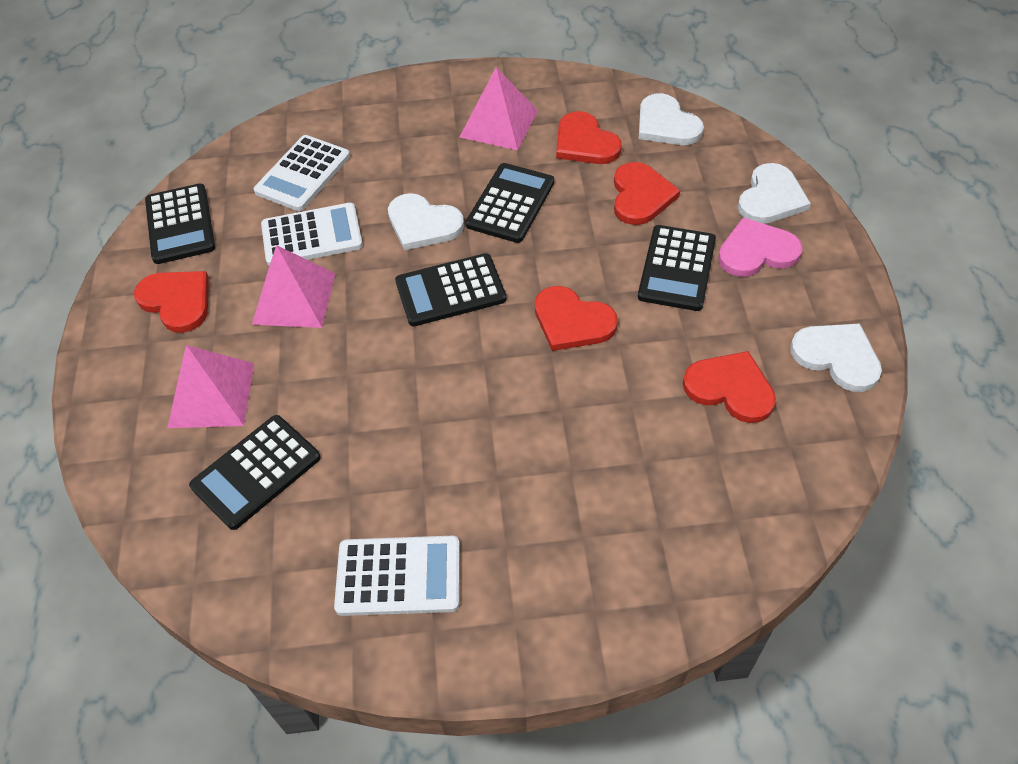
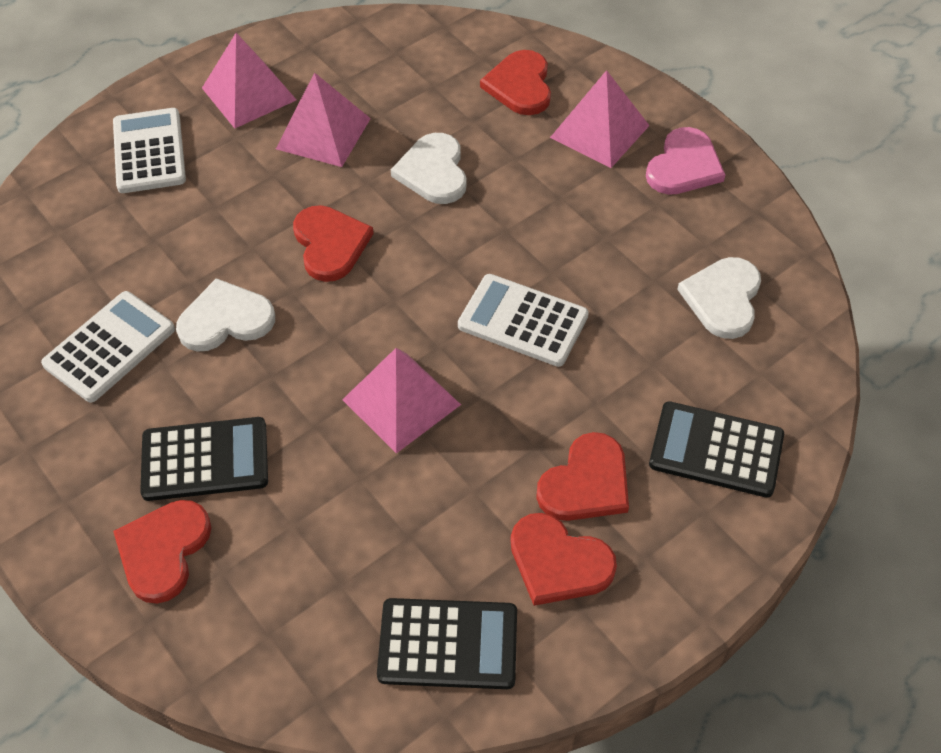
black calculator: 5 -> 3
pink pyramid: 3 -> 4
white heart: 4 -> 3

